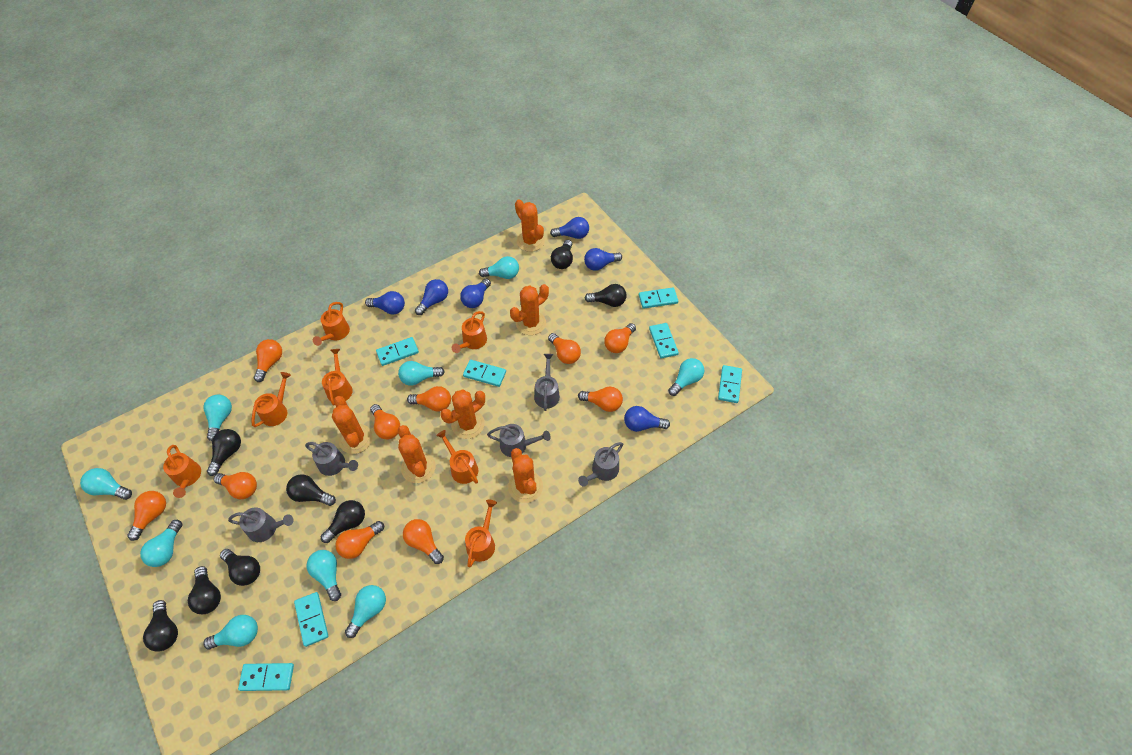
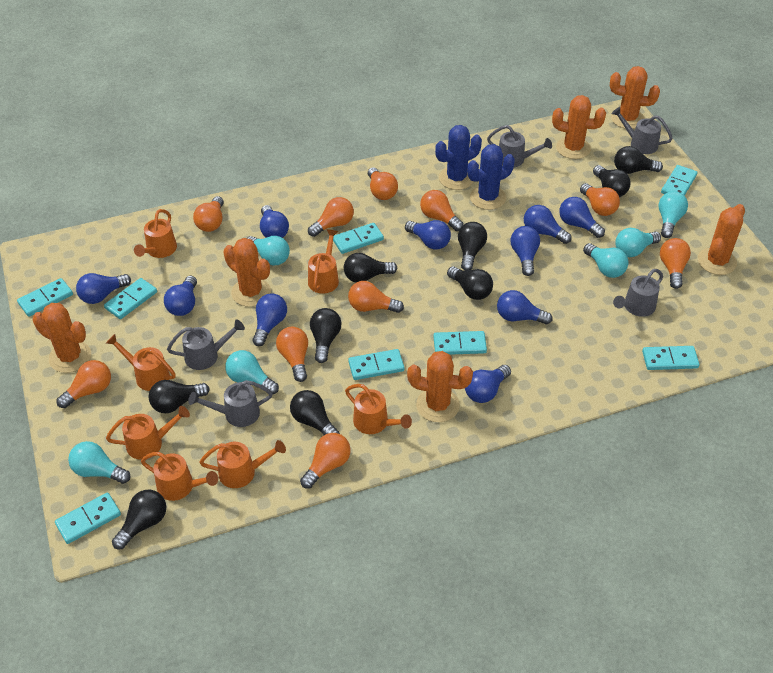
black light bulb: 8 -> 9
blue cactus: 0 -> 2
blue light bulb: 6 -> 10
turquoise domino: 7 -> 8
turquoise light bulb: 9 -> 6

